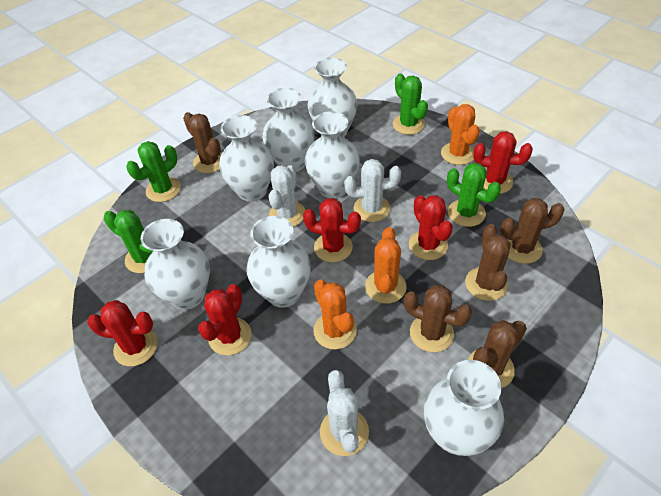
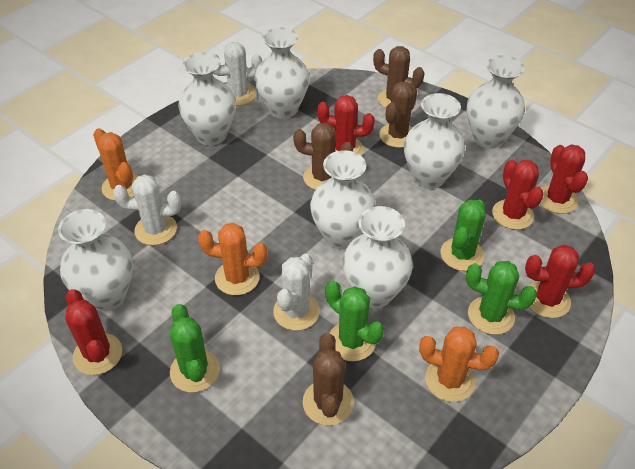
brown cactus: 5 -> 4

